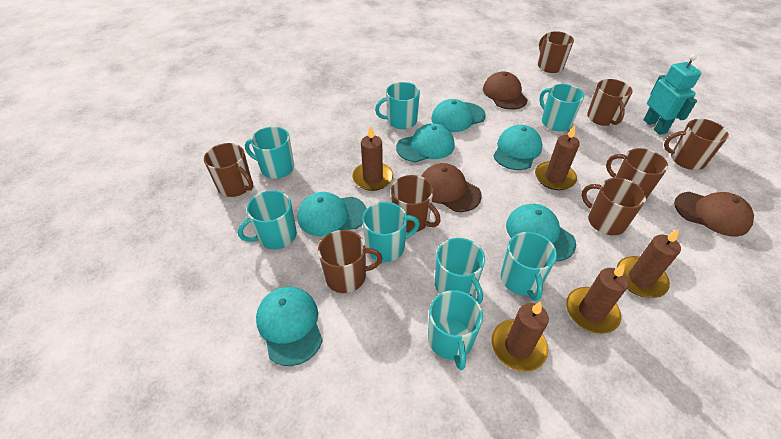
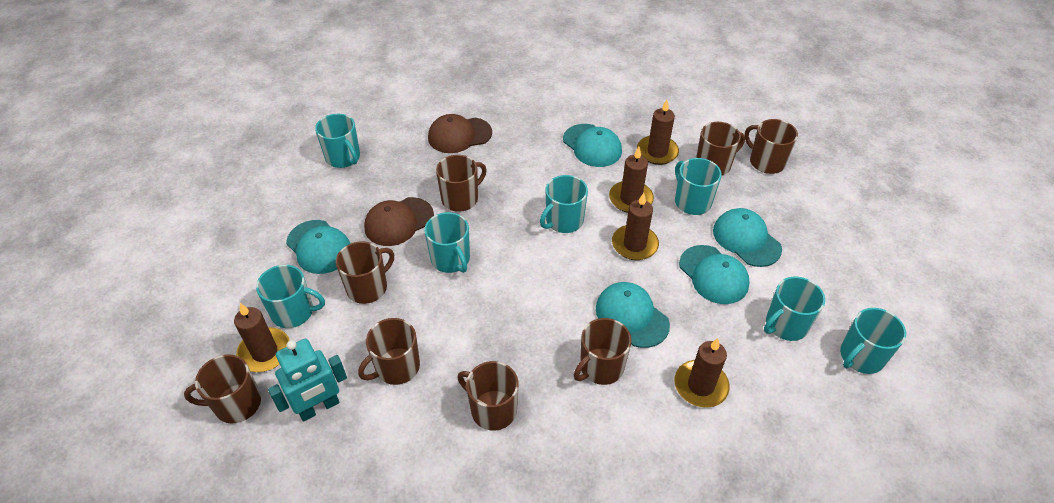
brown cap: 3 -> 2
turquoise cap: 6 -> 5
turquoise mug: 8 -> 7

